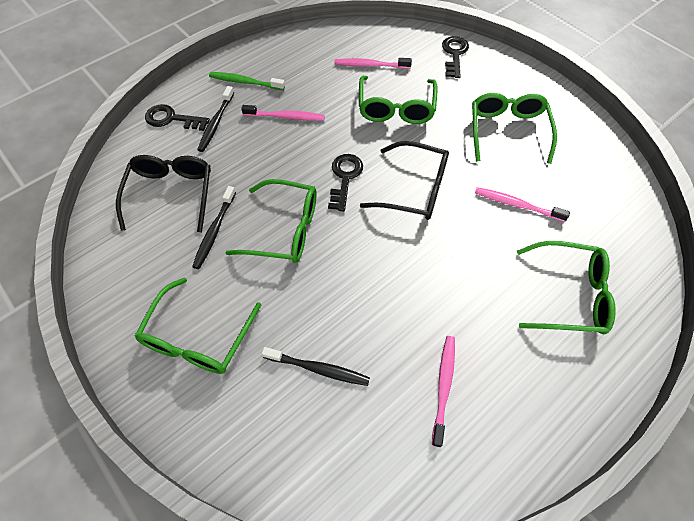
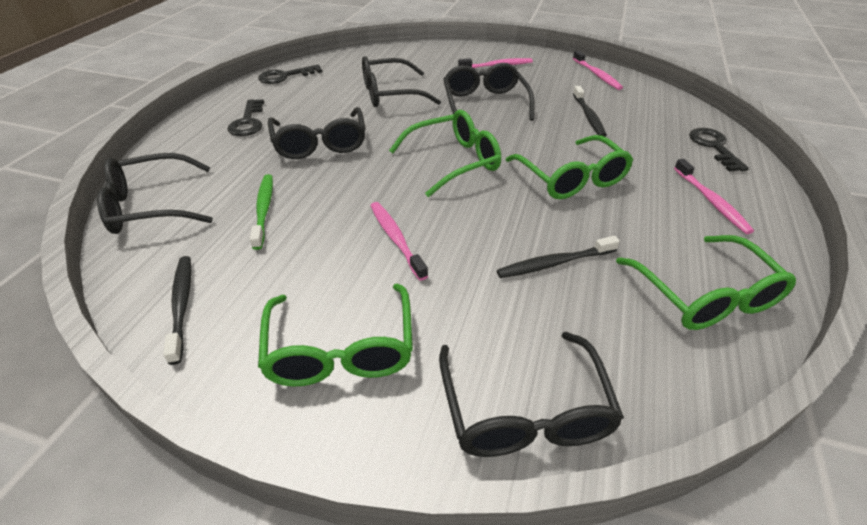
black glasses: 2 -> 5
green glasses: 5 -> 4

